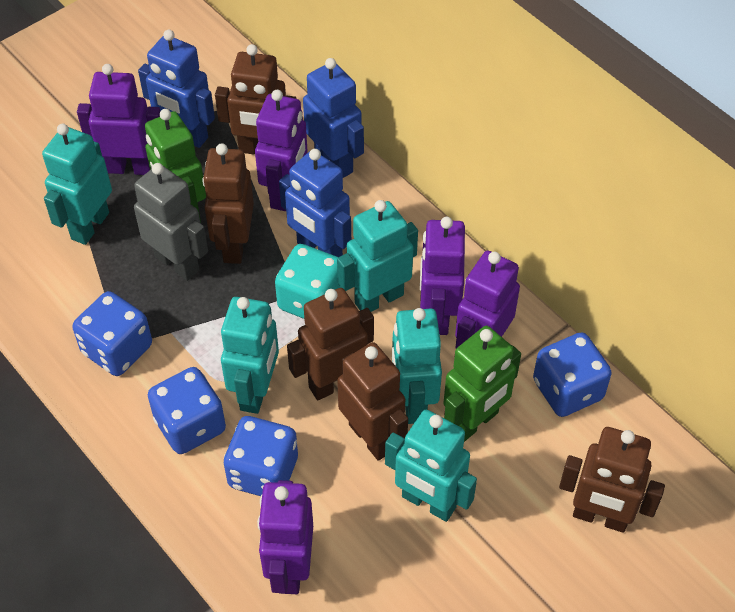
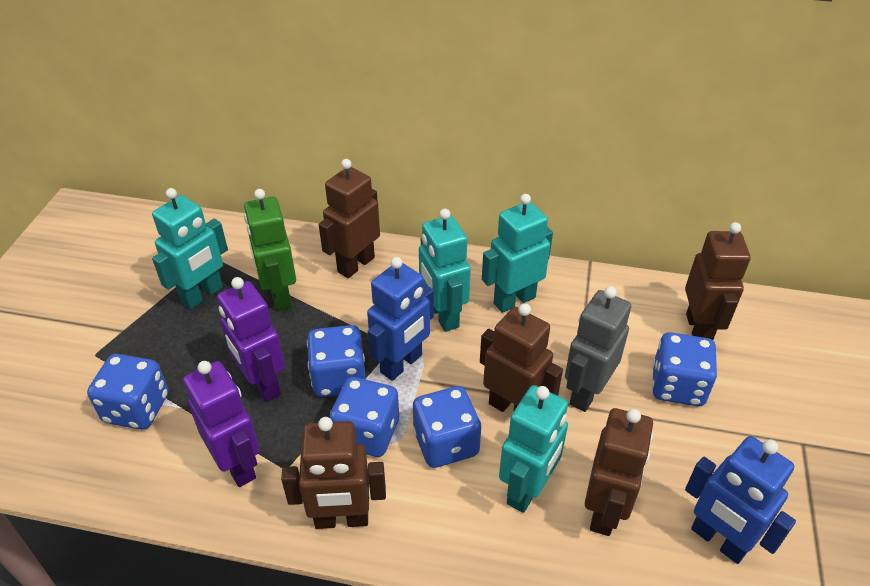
blue dice: 4 -> 5
blue robot: 3 -> 2
green robot: 2 -> 1
purple robot: 5 -> 2
turquoise dice: 1 -> 0
turquoise robot: 5 -> 4

